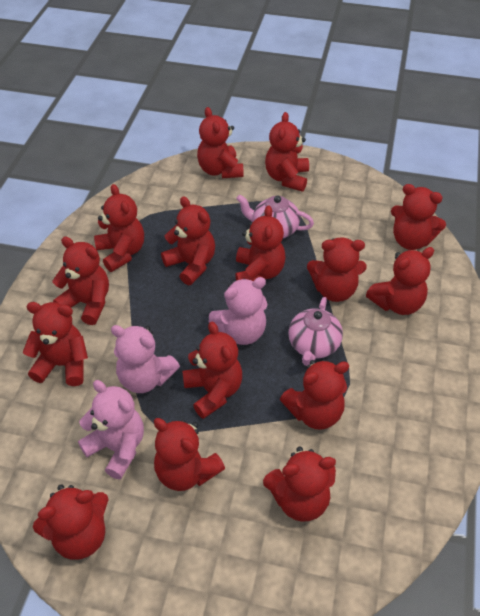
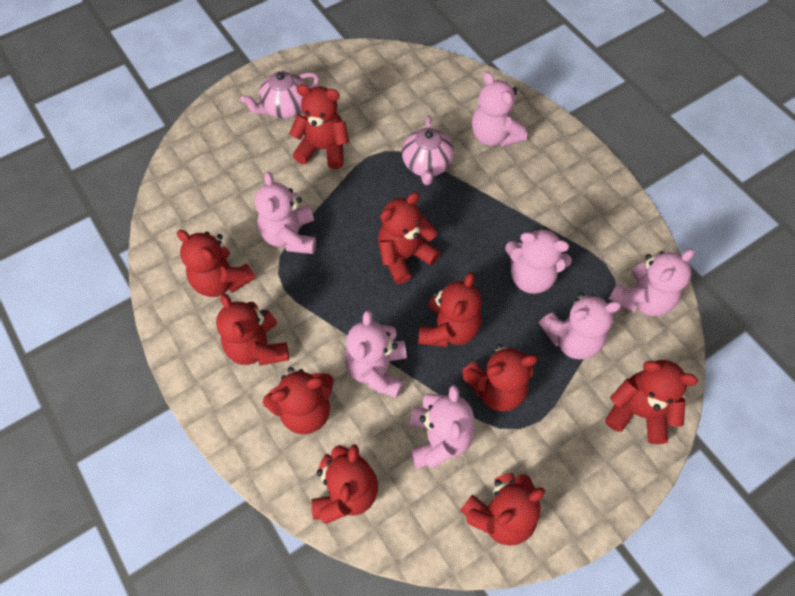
pink teddy bear: 3 -> 7
red teddy bear: 15 -> 10

